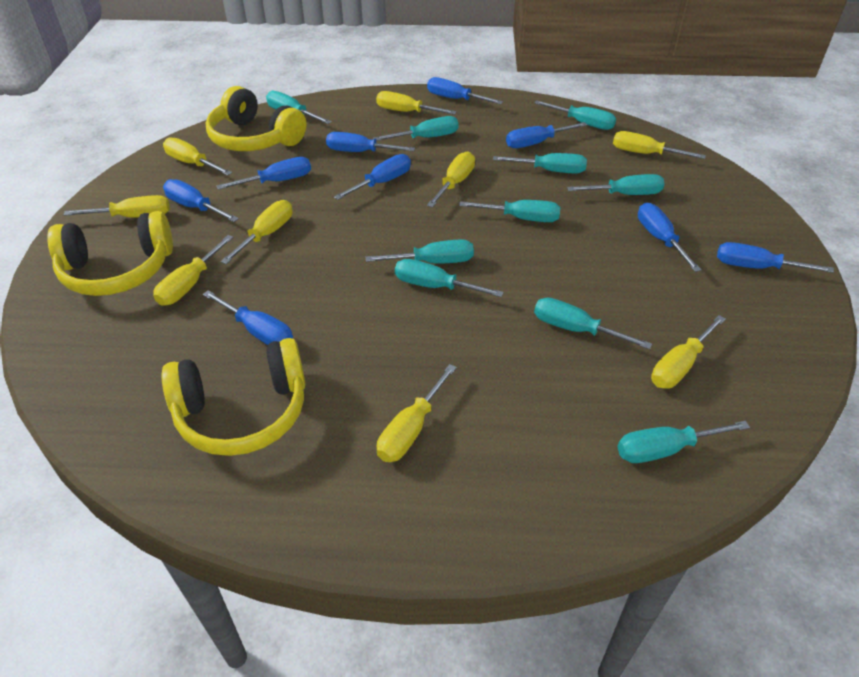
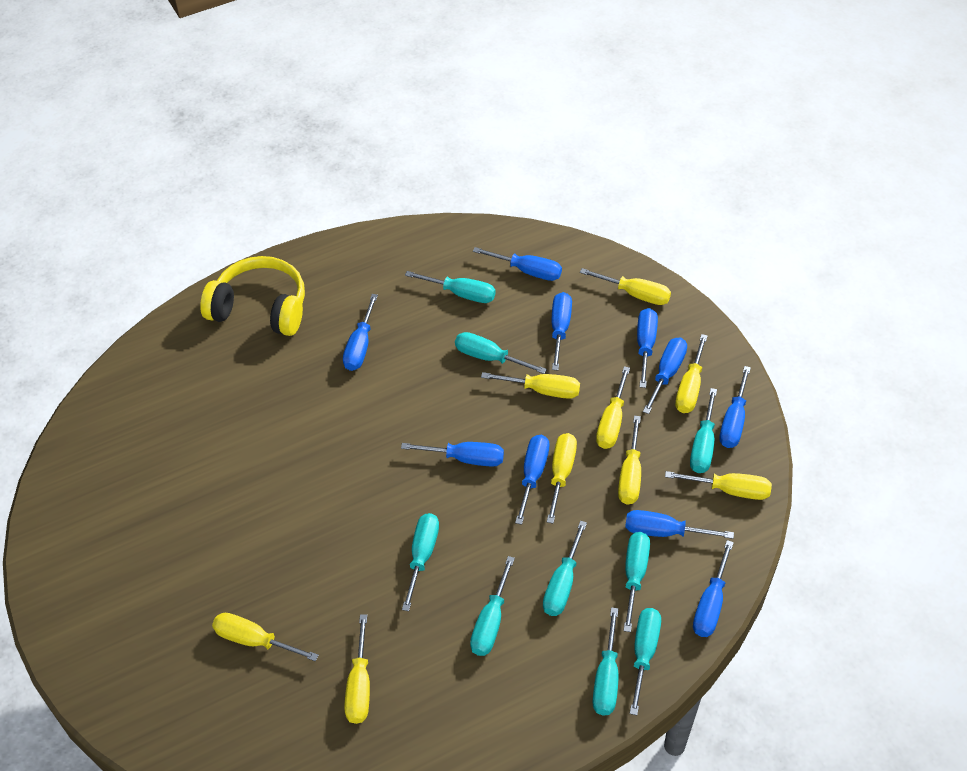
blue screwdriver: 9 -> 10
turquoise screwdriver: 10 -> 9
yellow headphones: 3 -> 1

